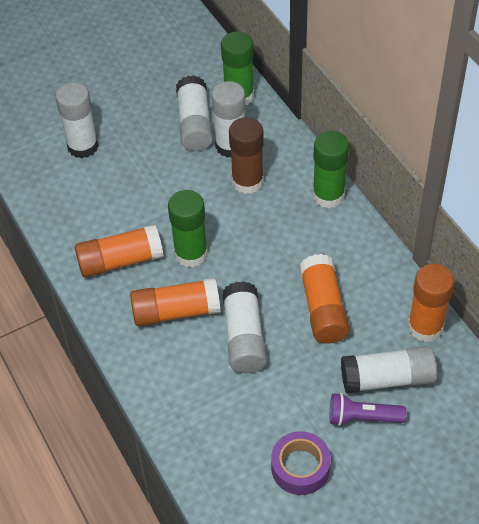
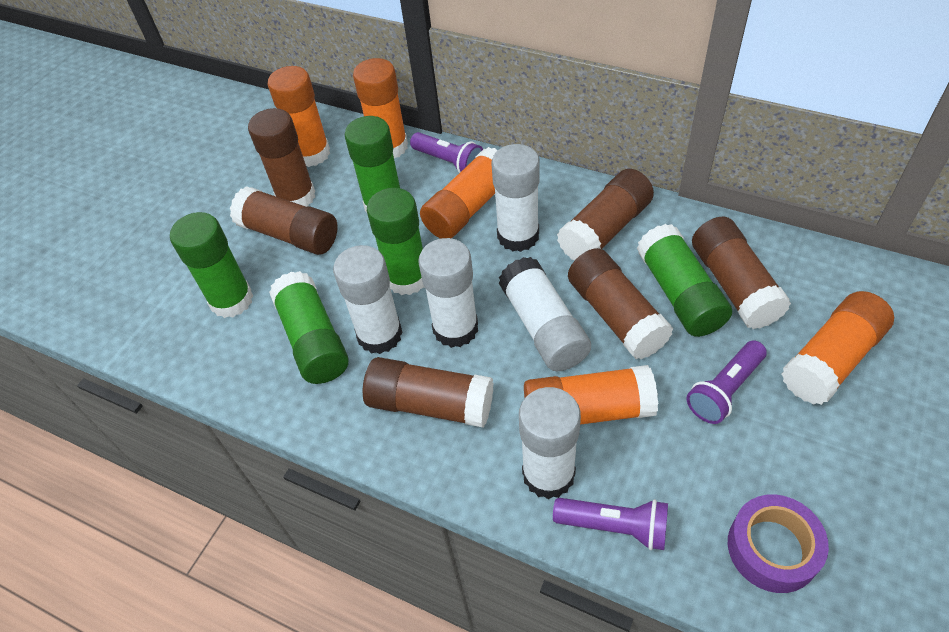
brown glue stick: 1 -> 6
green glue stick: 3 -> 5
orange glue stick: 4 -> 5
purple flashlight: 1 -> 3

